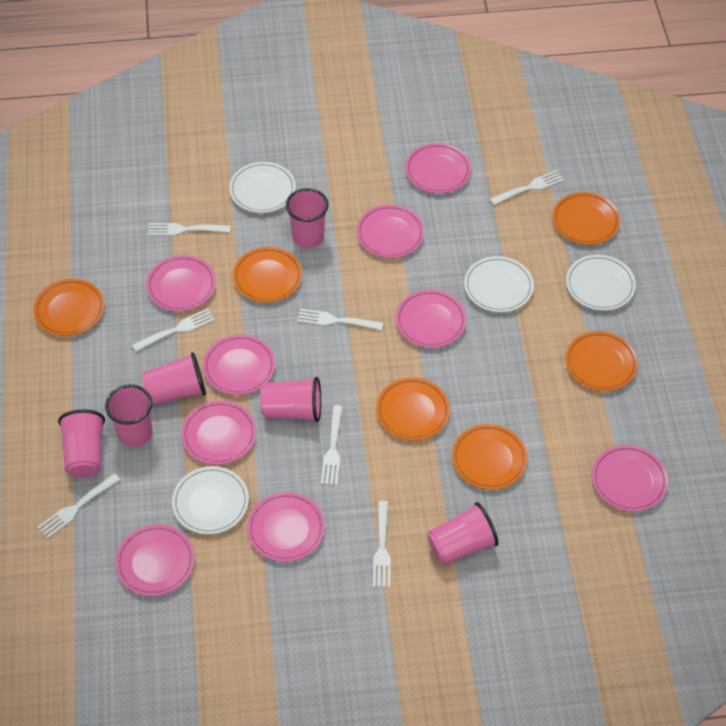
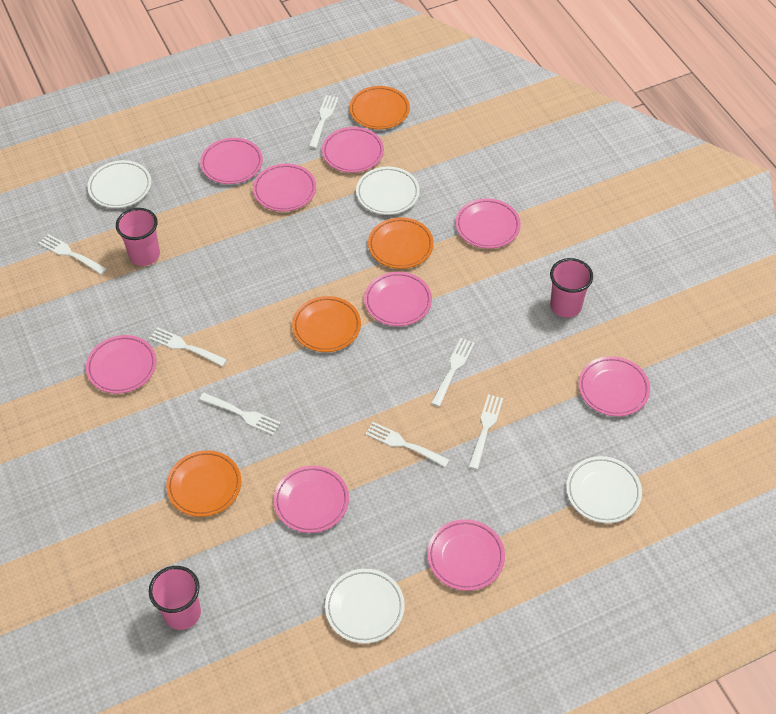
orange plate: 6 -> 4
pink cup: 6 -> 3

